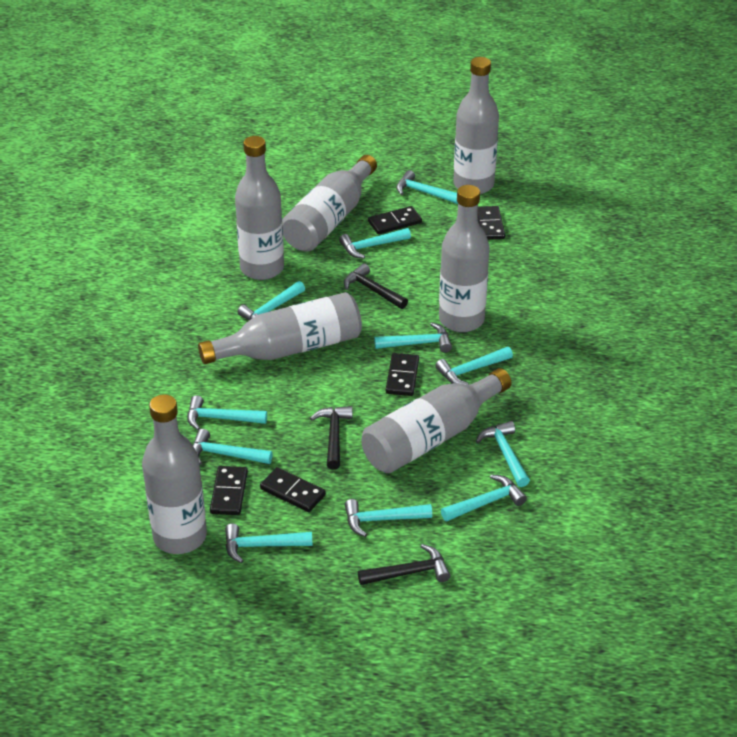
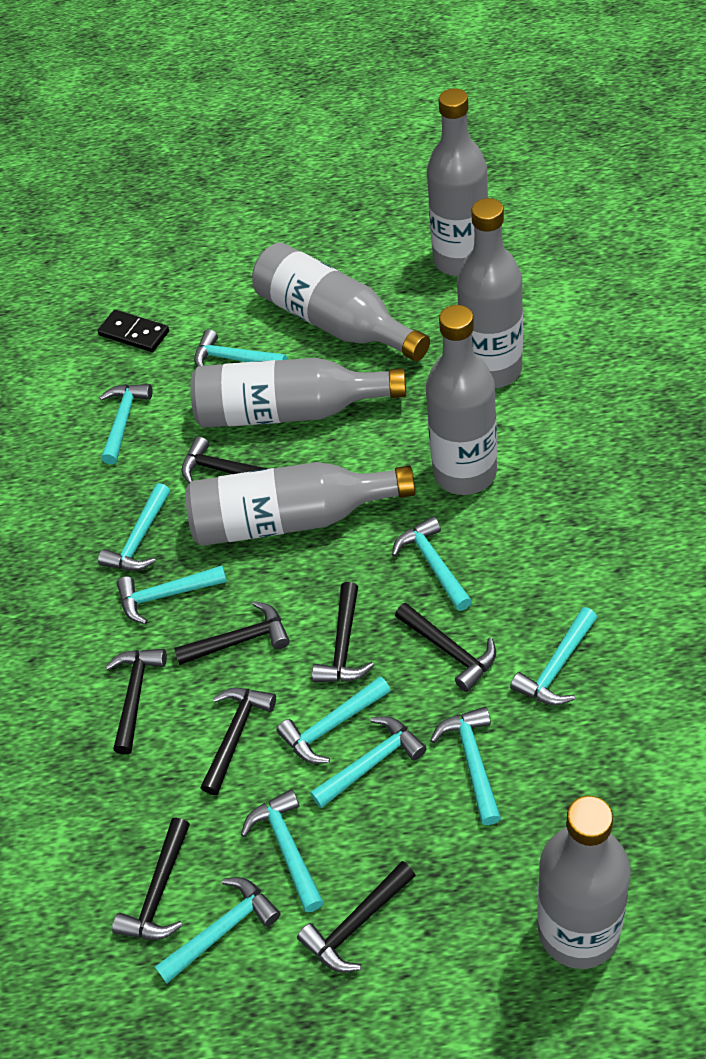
black domino: 5 -> 1
black hammer: 3 -> 8

